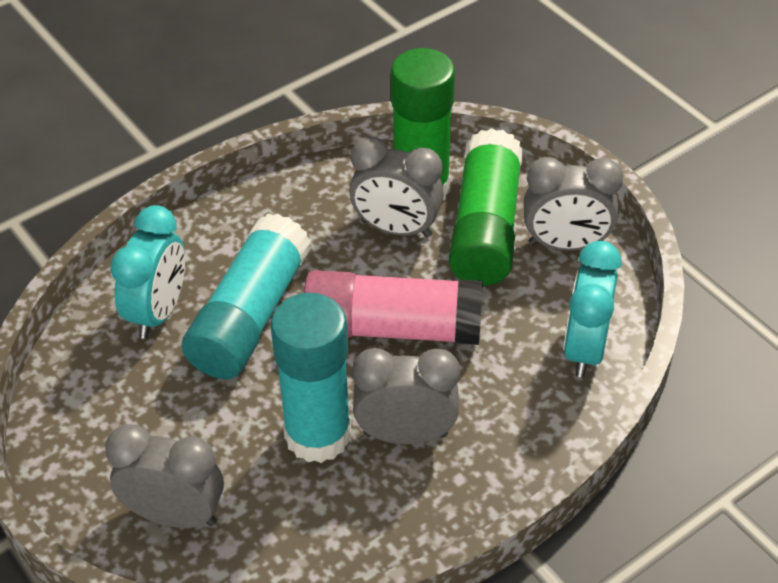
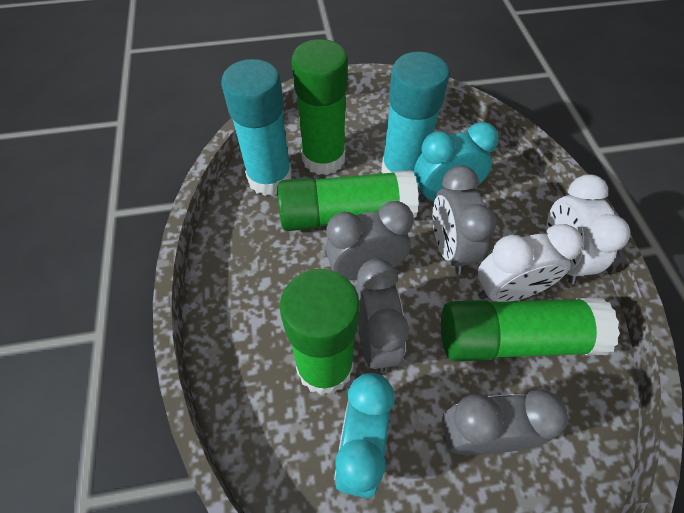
green glue stick: 2 -> 4
pink glue stick: 1 -> 0
white clock: 0 -> 2

